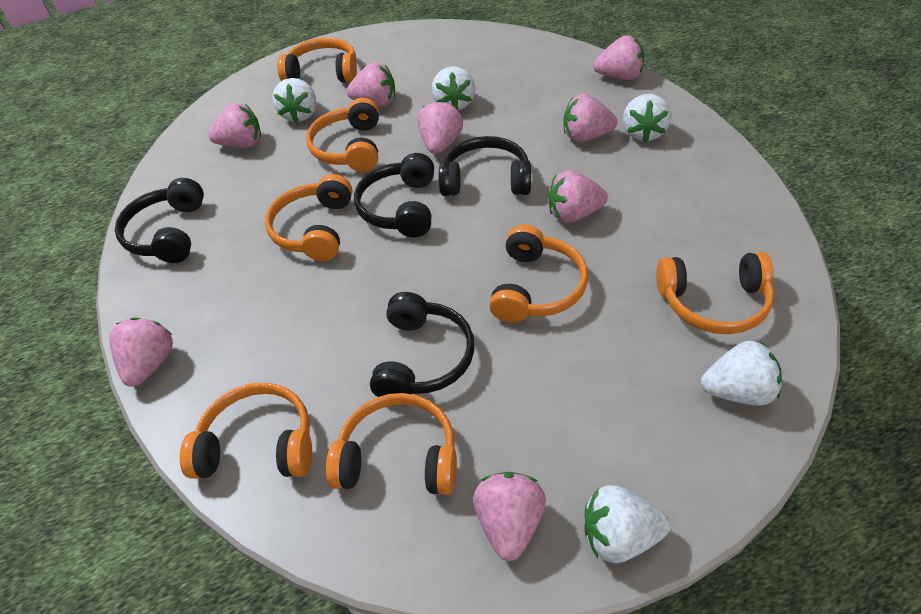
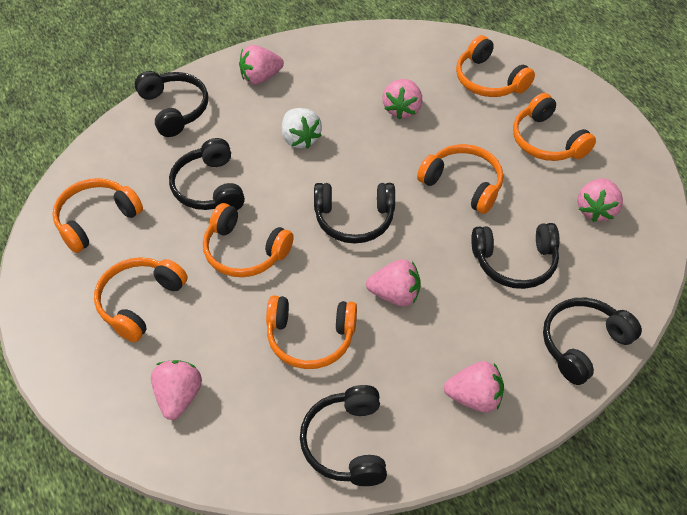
black headphones: 4 -> 6
pink strawberry: 8 -> 6
white strawberry: 5 -> 1

